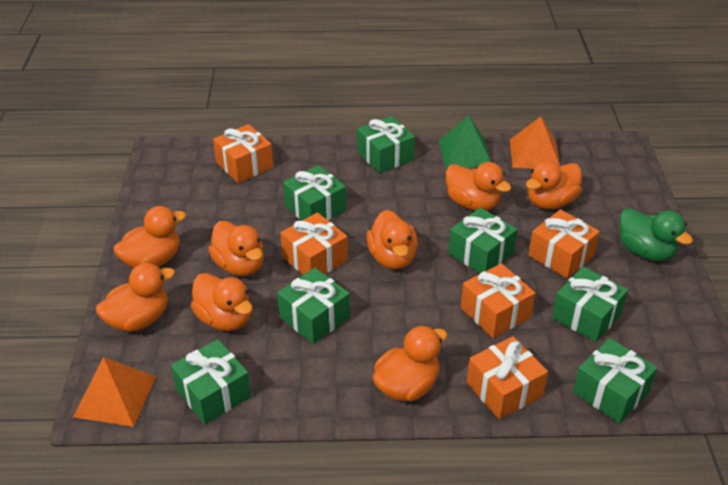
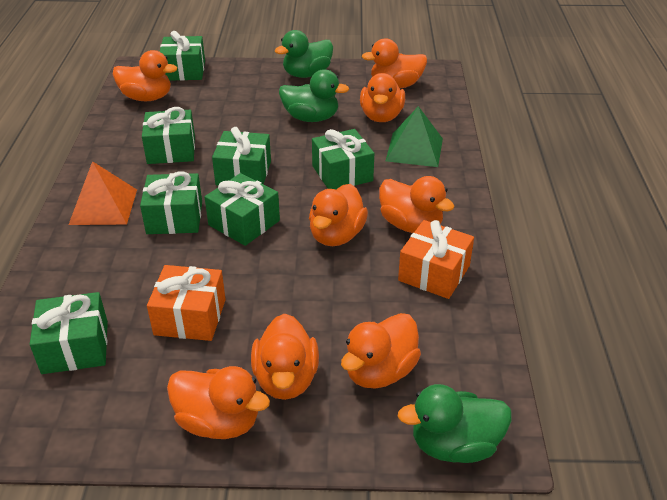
green duck: 1 -> 3
orange gift: 5 -> 2
orange pyramid: 2 -> 1

